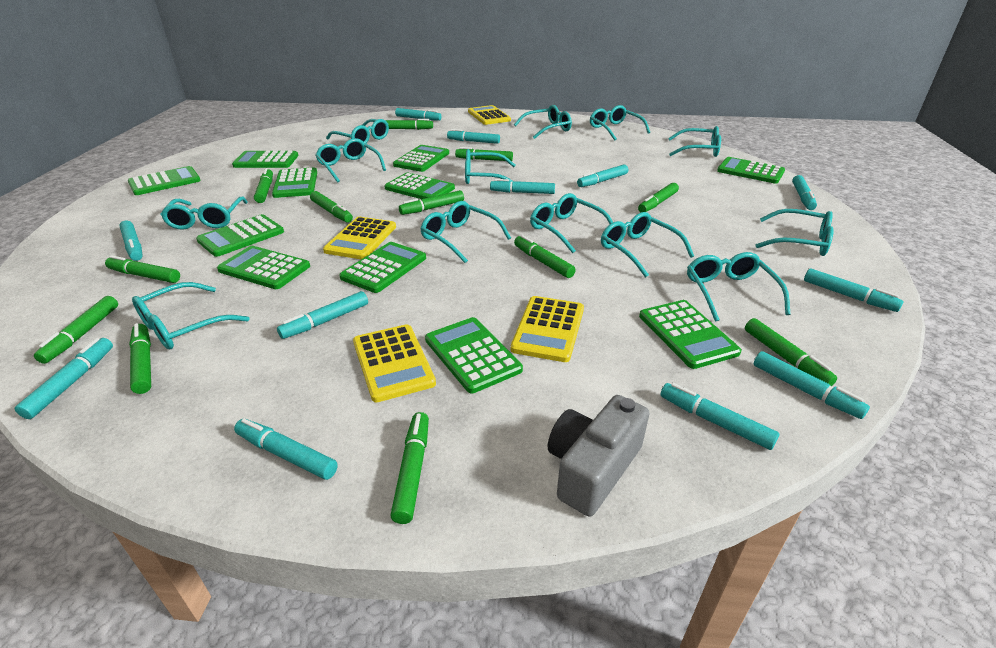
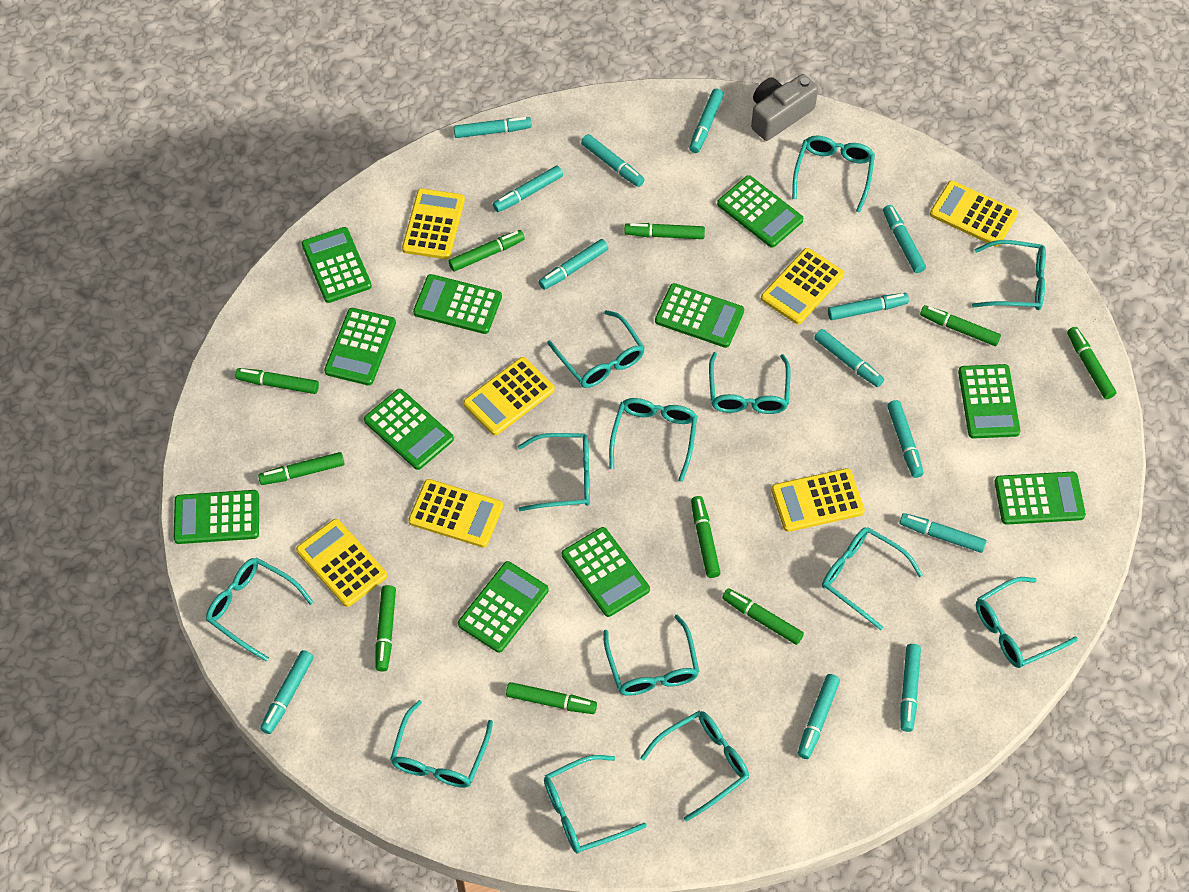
green marker: 12 -> 10
turquoise marker: 12 -> 13
yellow calculator: 4 -> 7

